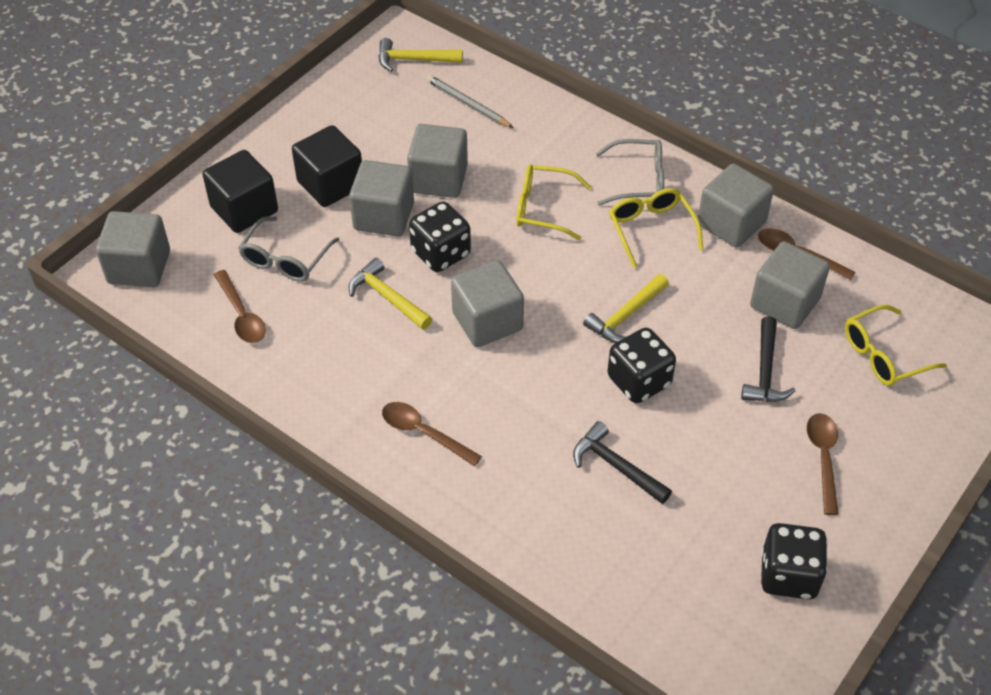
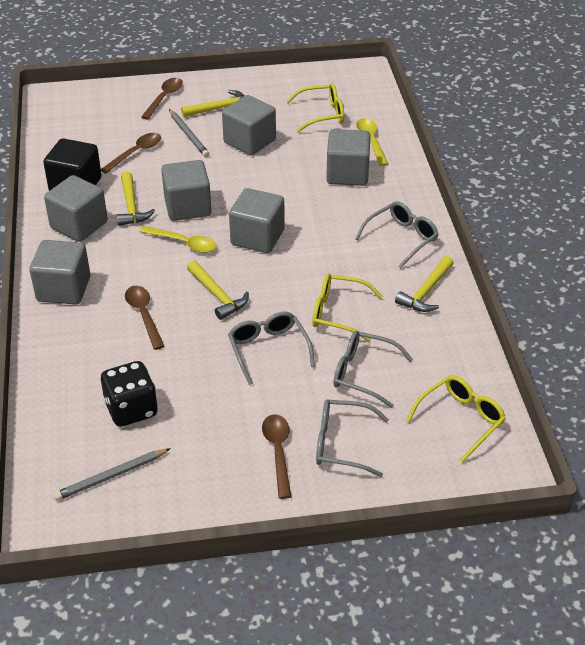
black cube: 2 -> 1
black dice: 3 -> 1
black hammer: 2 -> 0
grey glasses: 2 -> 4
grey pencil: 1 -> 2
yellow hammer: 3 -> 4
yellow spoon: 0 -> 2

